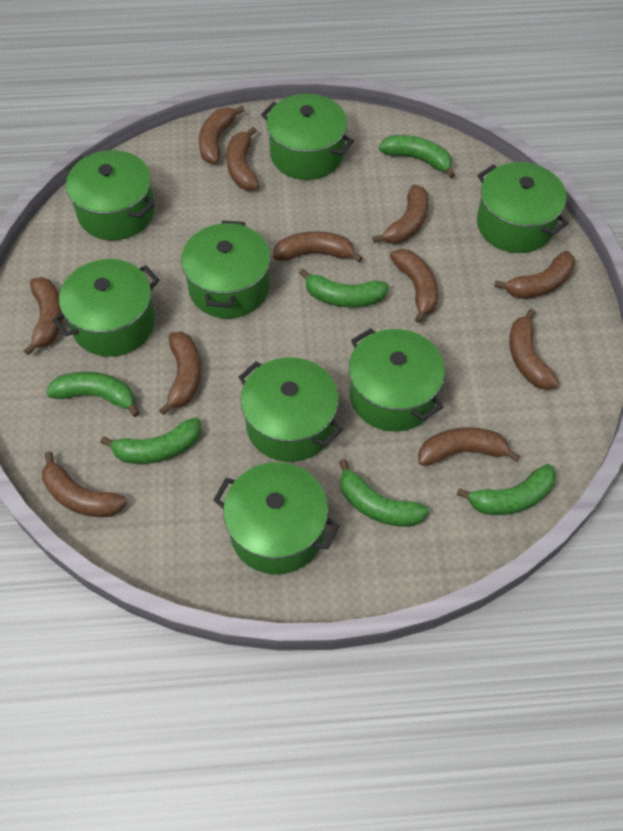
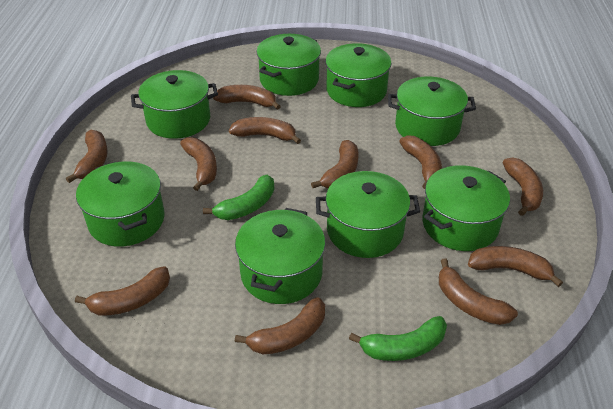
green banana: 6 -> 2

